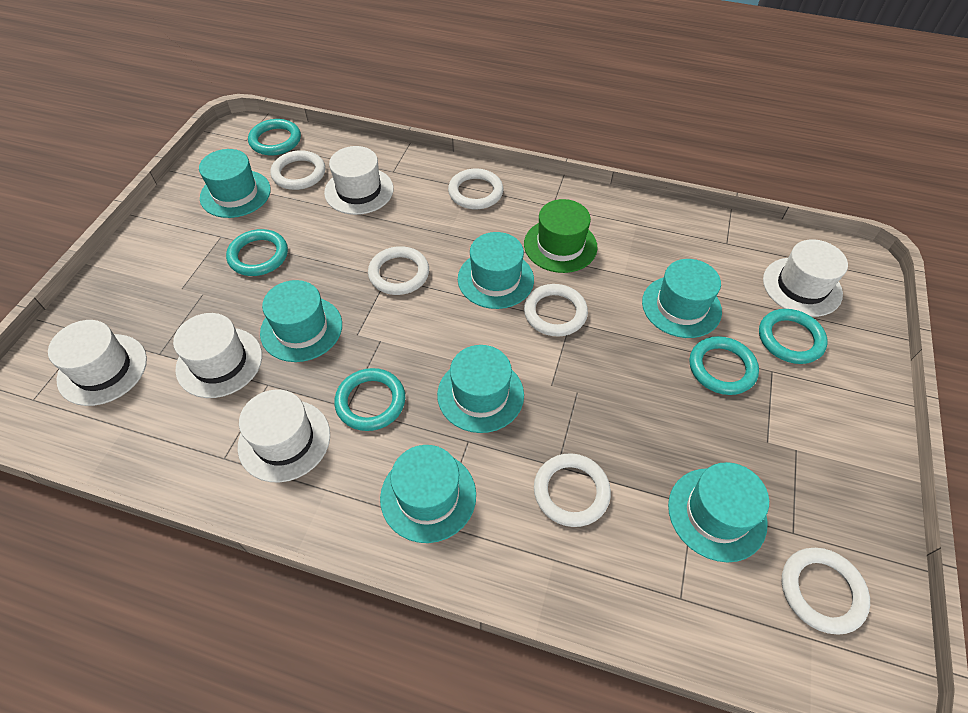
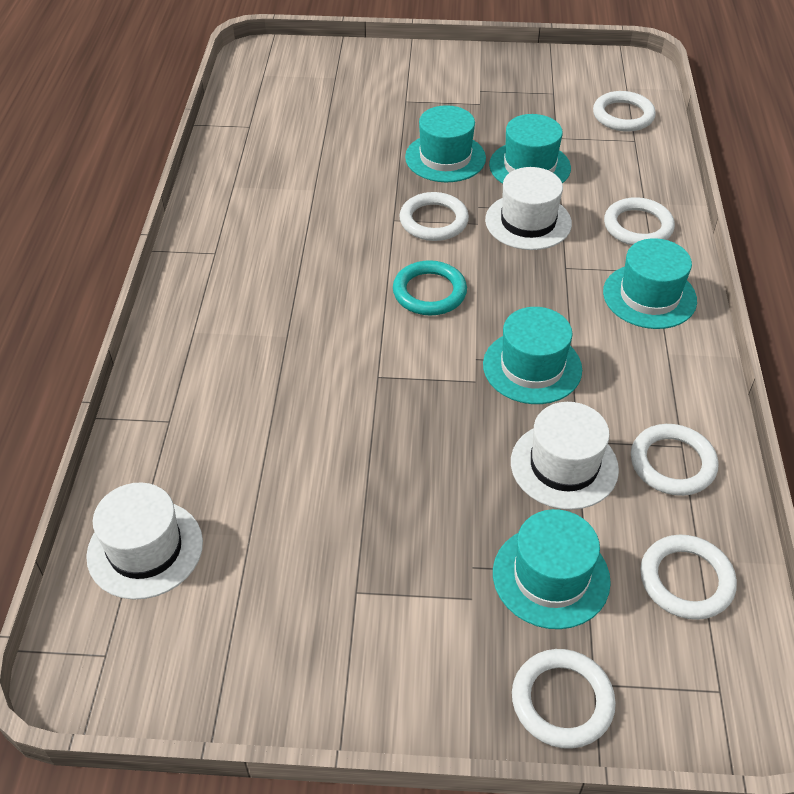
green hat: 1 -> 0
turquoise hat: 7 -> 5
turquoise ring: 5 -> 1
white hat: 5 -> 3

